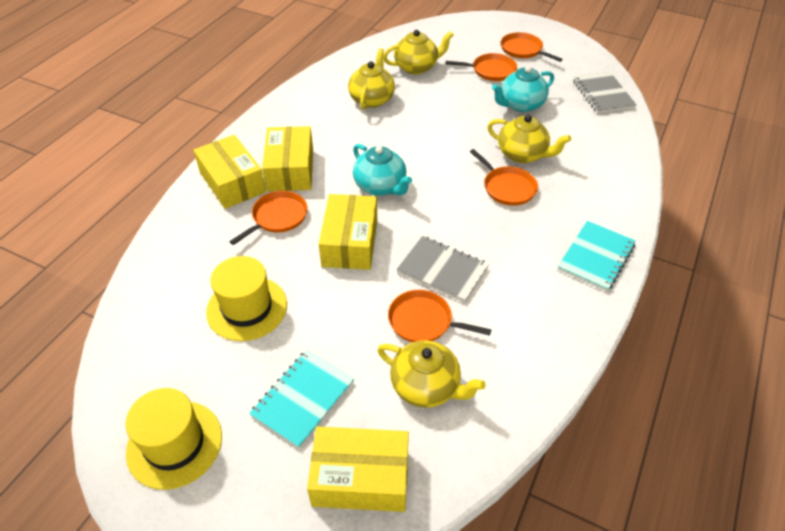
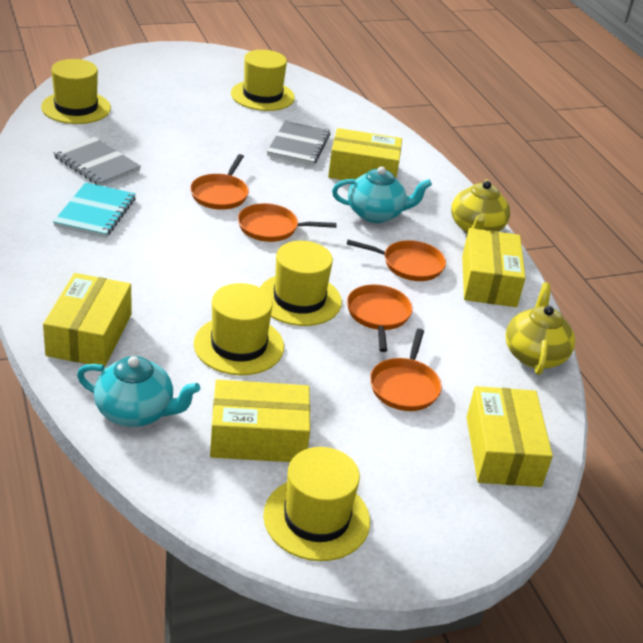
turquoise notebook: 2 -> 1
yellow box: 4 -> 5
yellow hat: 2 -> 5
yellow teapot: 4 -> 2

